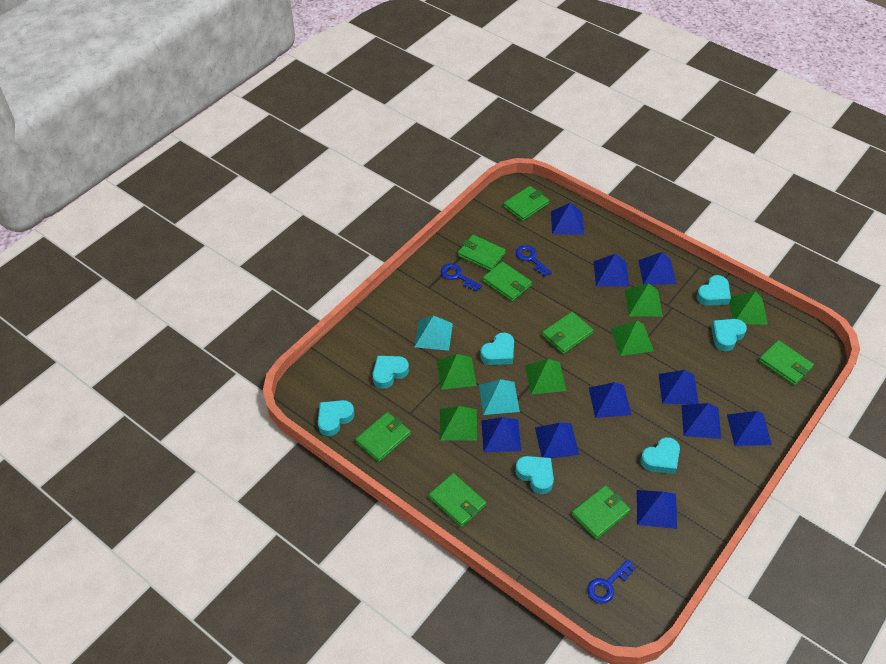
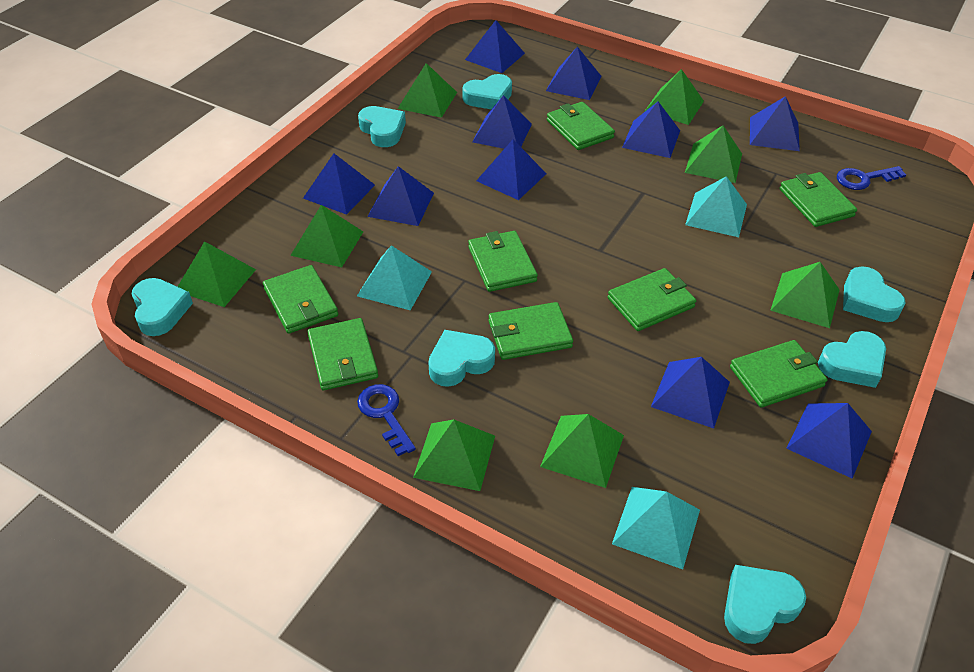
blue key: 3 -> 2
green pyramid: 6 -> 8
turquoise pyramid: 2 -> 3

